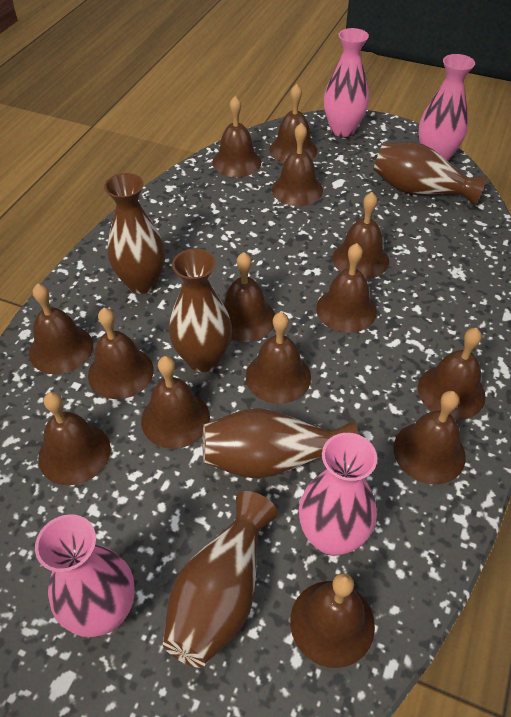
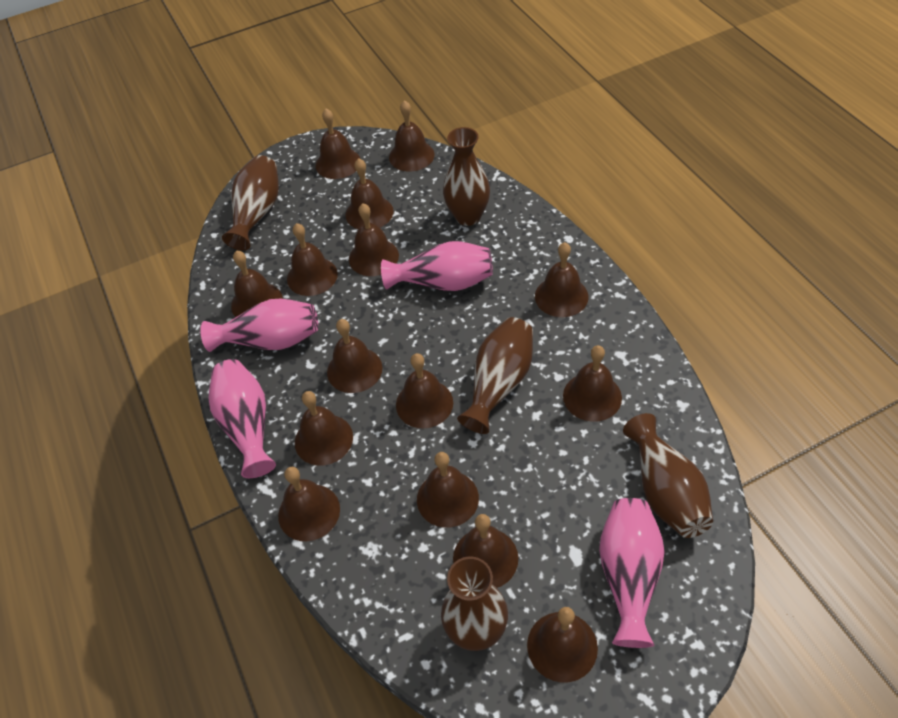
brown bell: 14 -> 15

